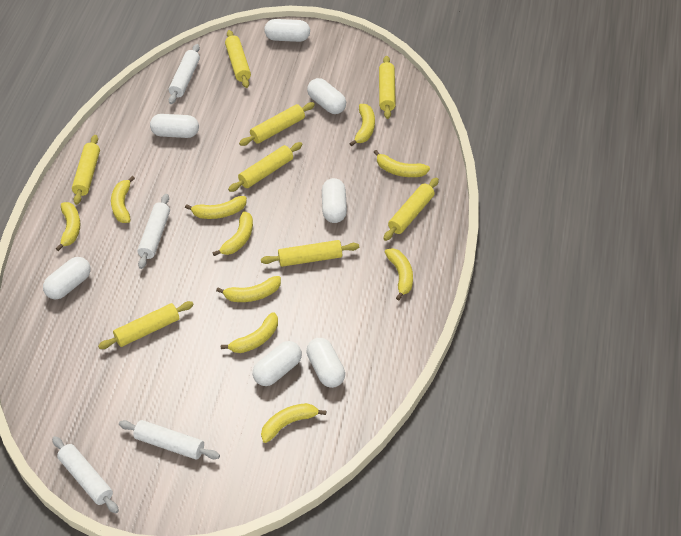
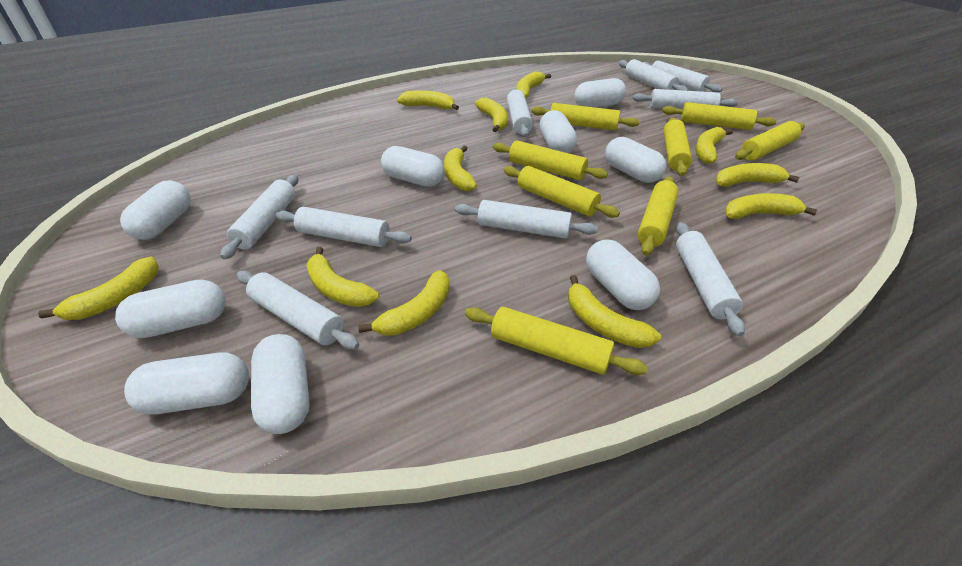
white capsule: 7 -> 9
white rolling pin: 4 -> 9
yellow banana: 10 -> 11

